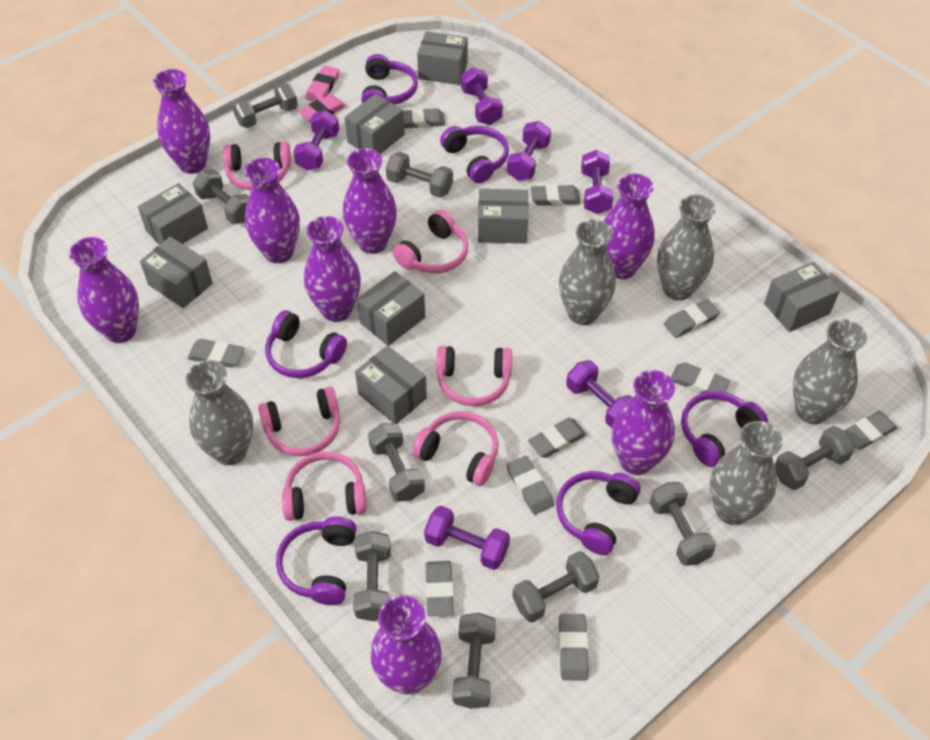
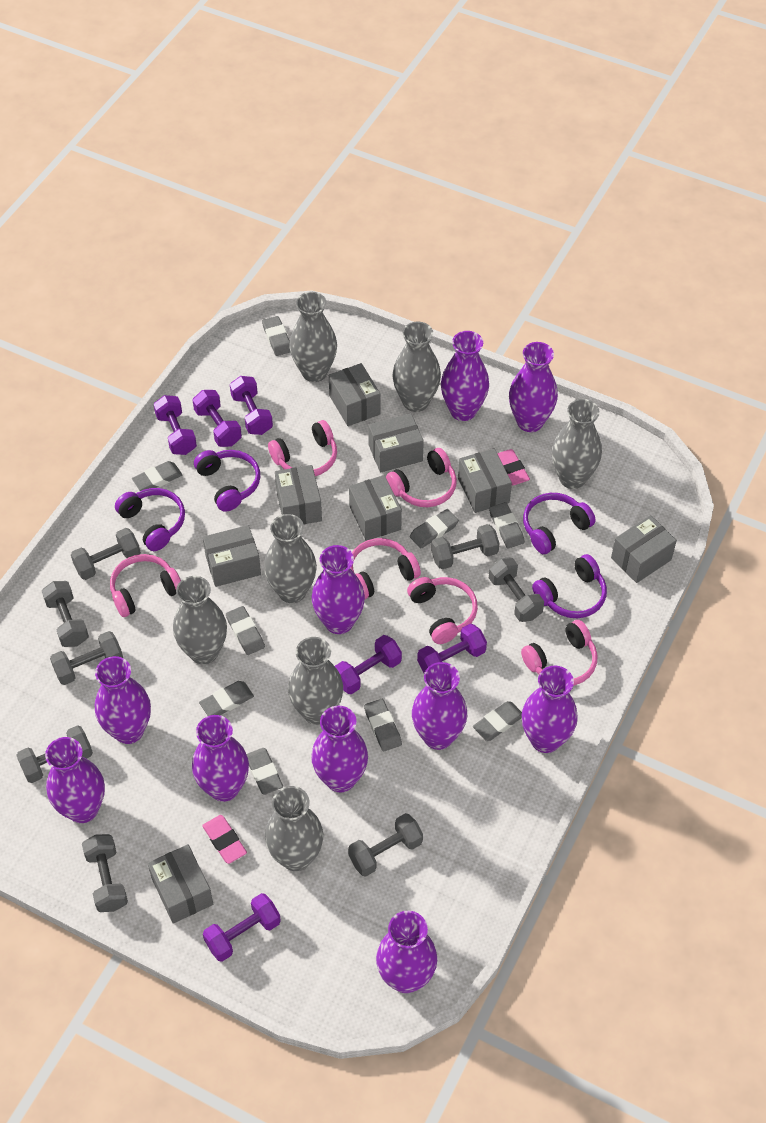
grey dumbbell: 9 -> 8
grey eraser: 10 -> 9
grey vase: 5 -> 7
purple headphones: 6 -> 4
purple vase: 8 -> 10

